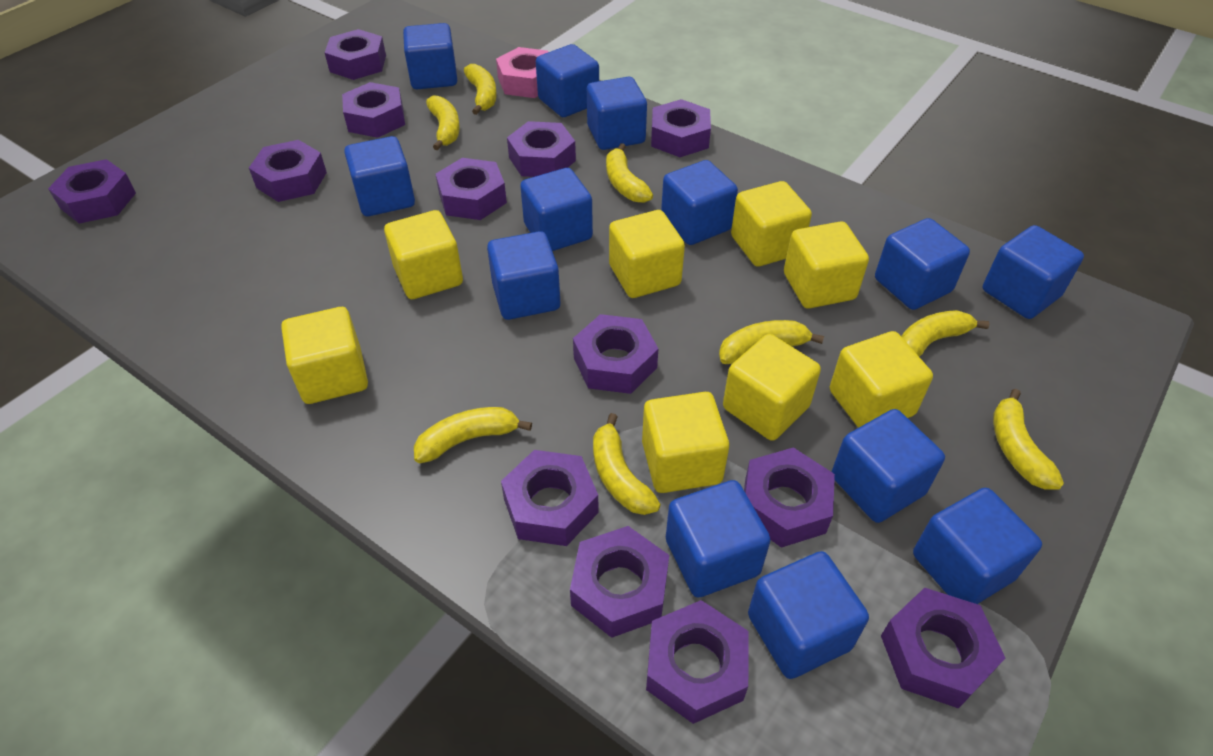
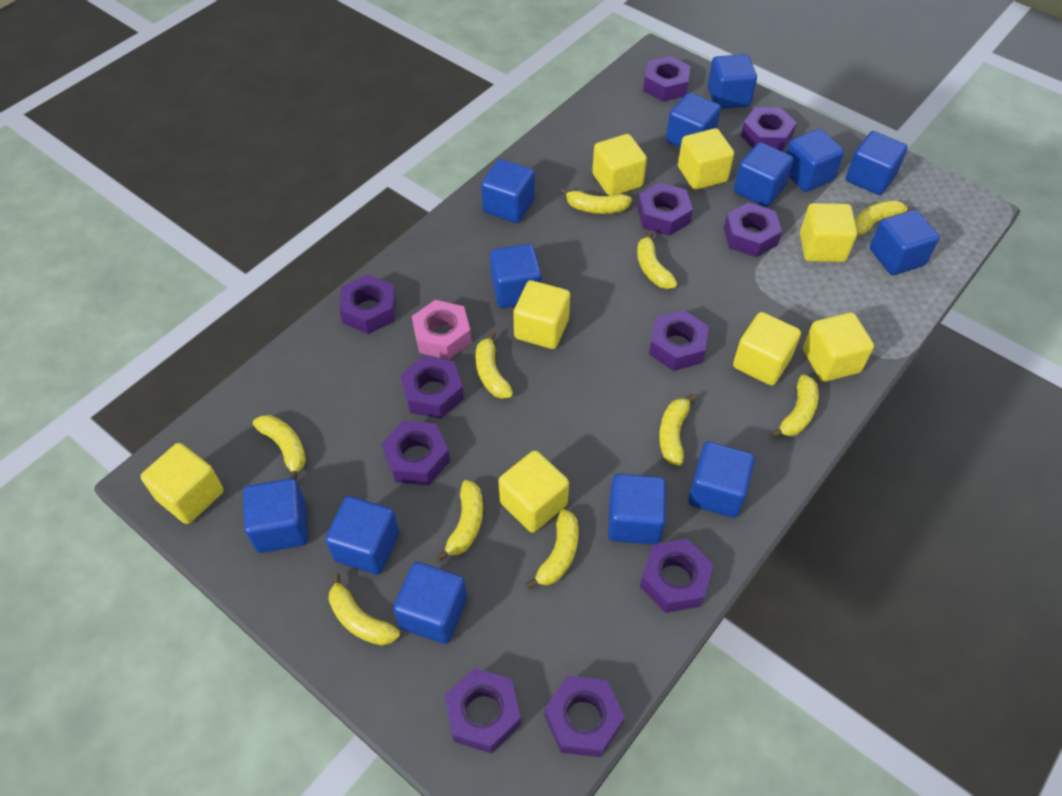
purple nut: 13 -> 11
yellow banana: 8 -> 10

